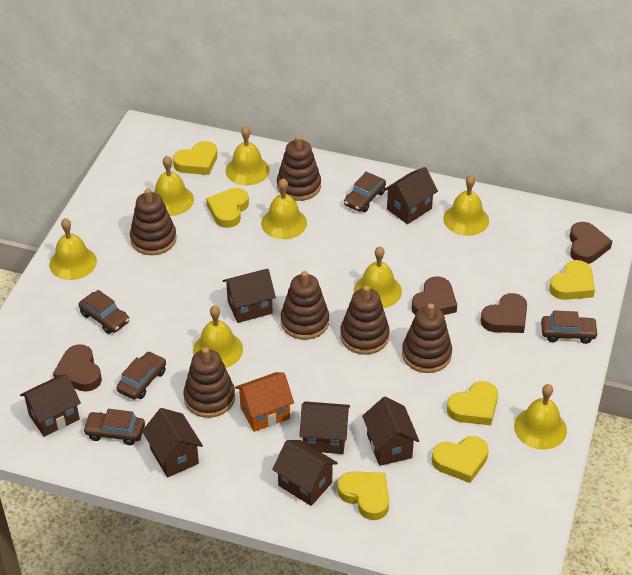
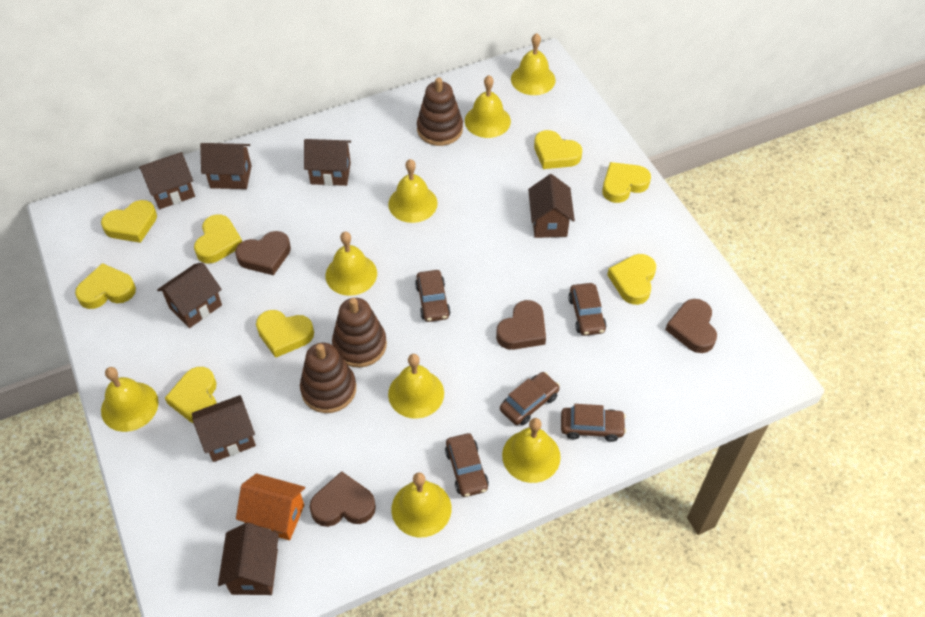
brown stacking toy: 6 -> 3
yellow heart: 6 -> 8

